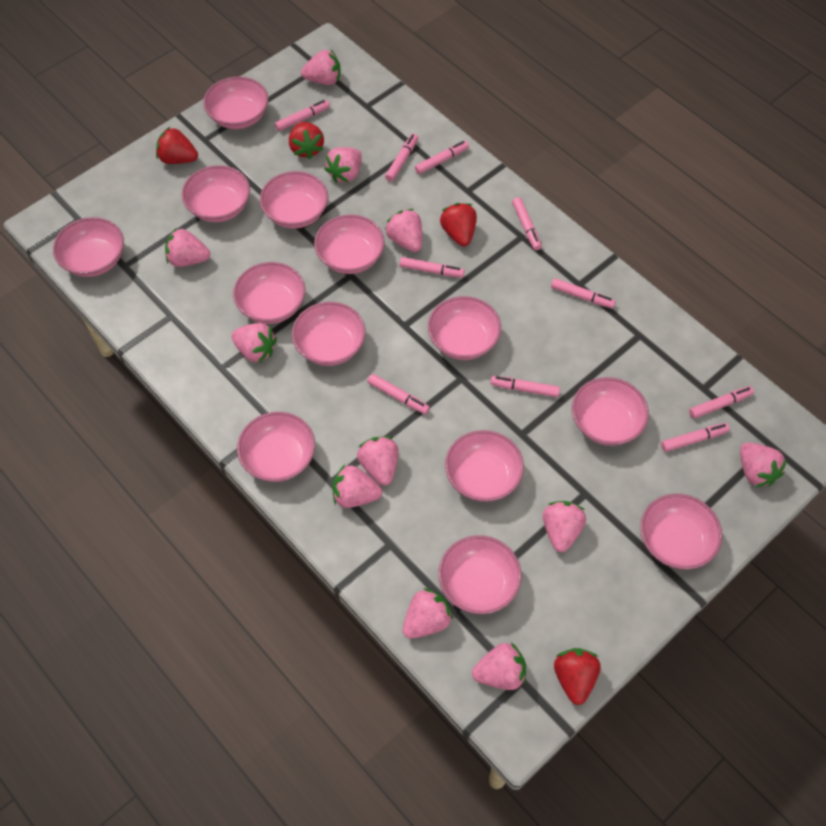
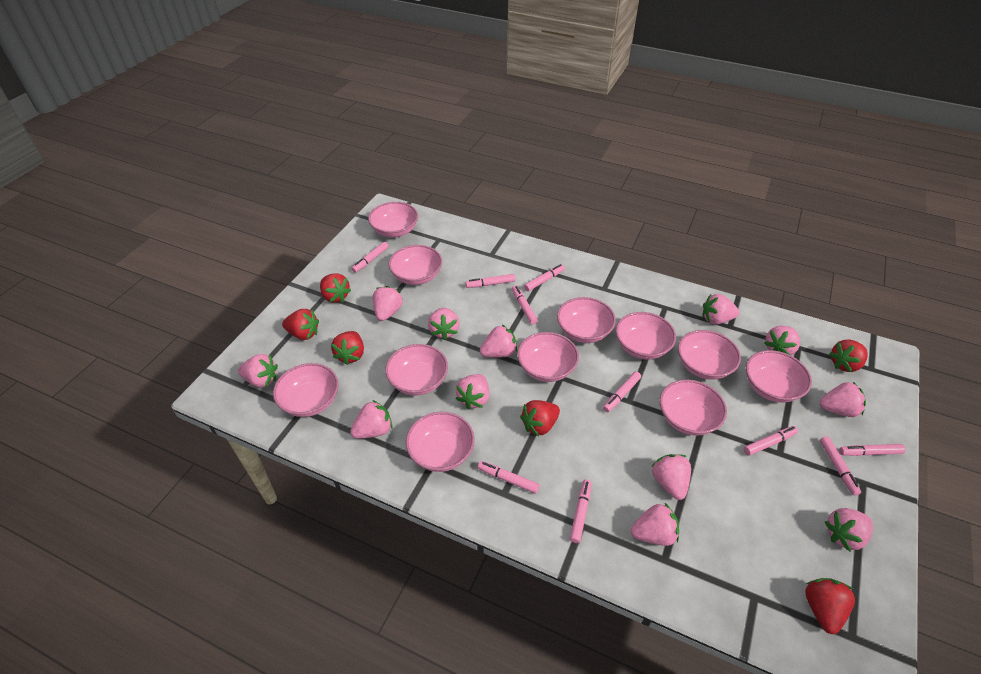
pink bowl: 13 -> 11
pink strawberry: 11 -> 12
red strawberry: 4 -> 6

